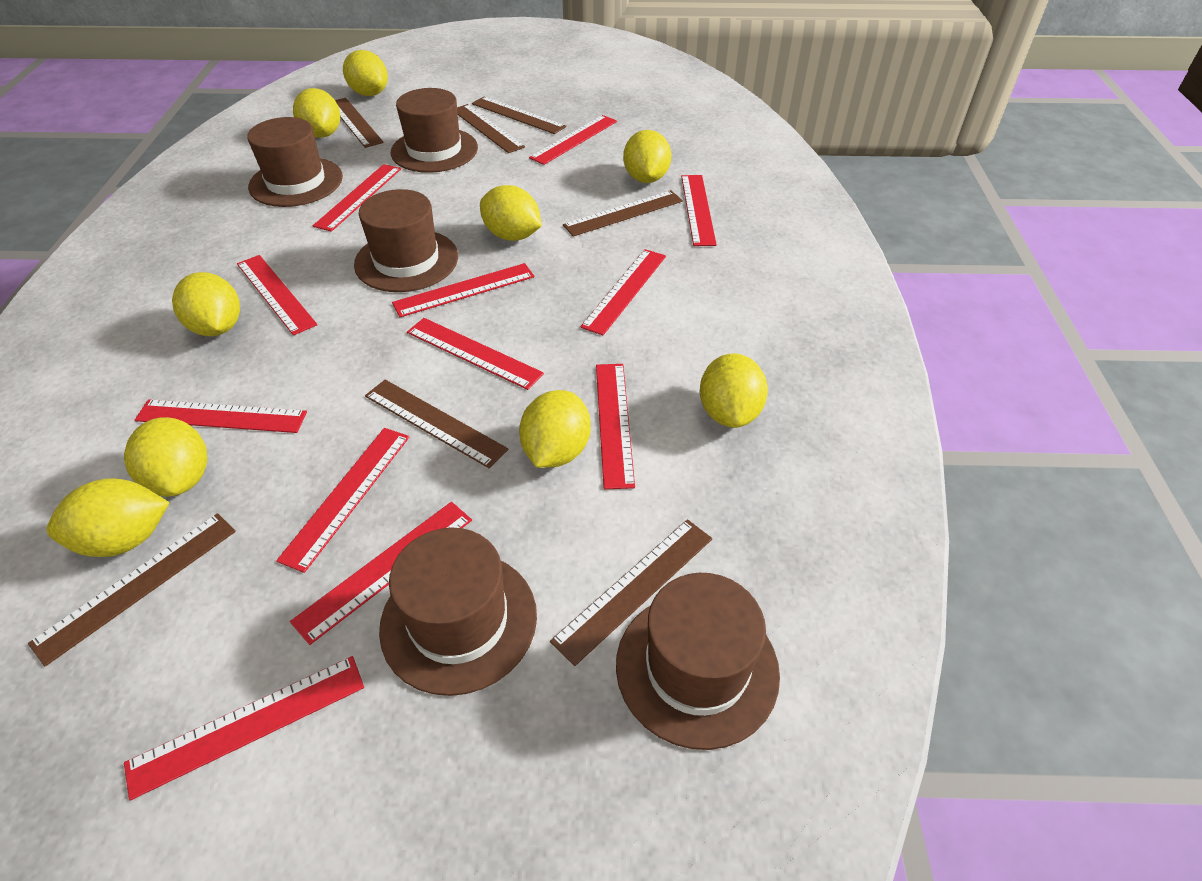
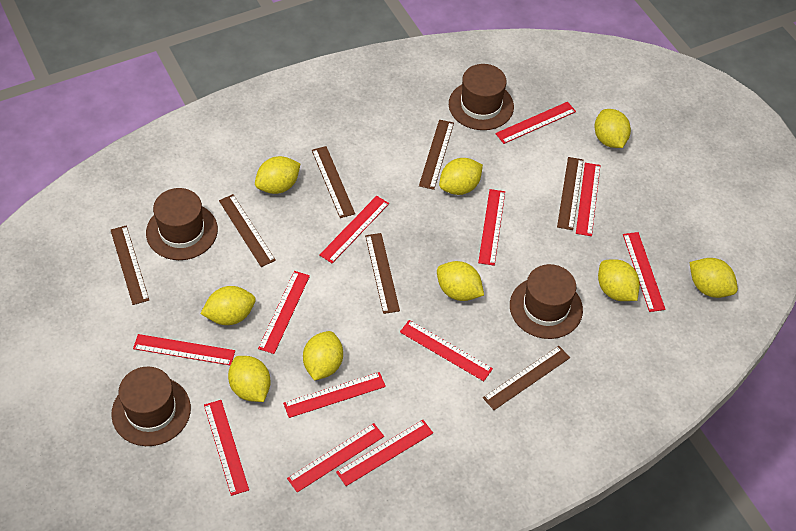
brown hat: 5 -> 4

